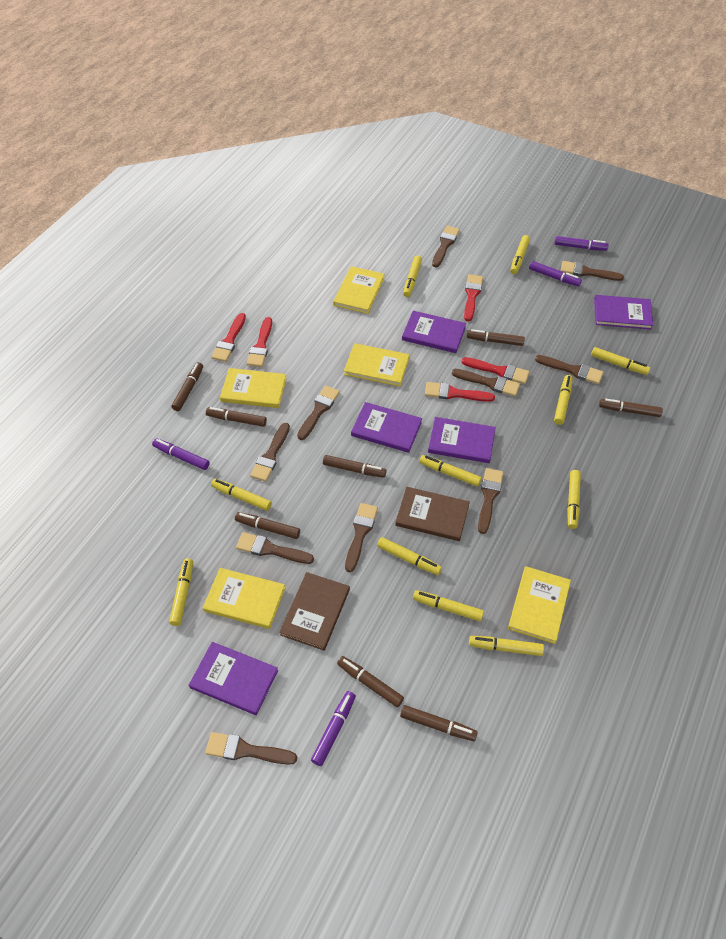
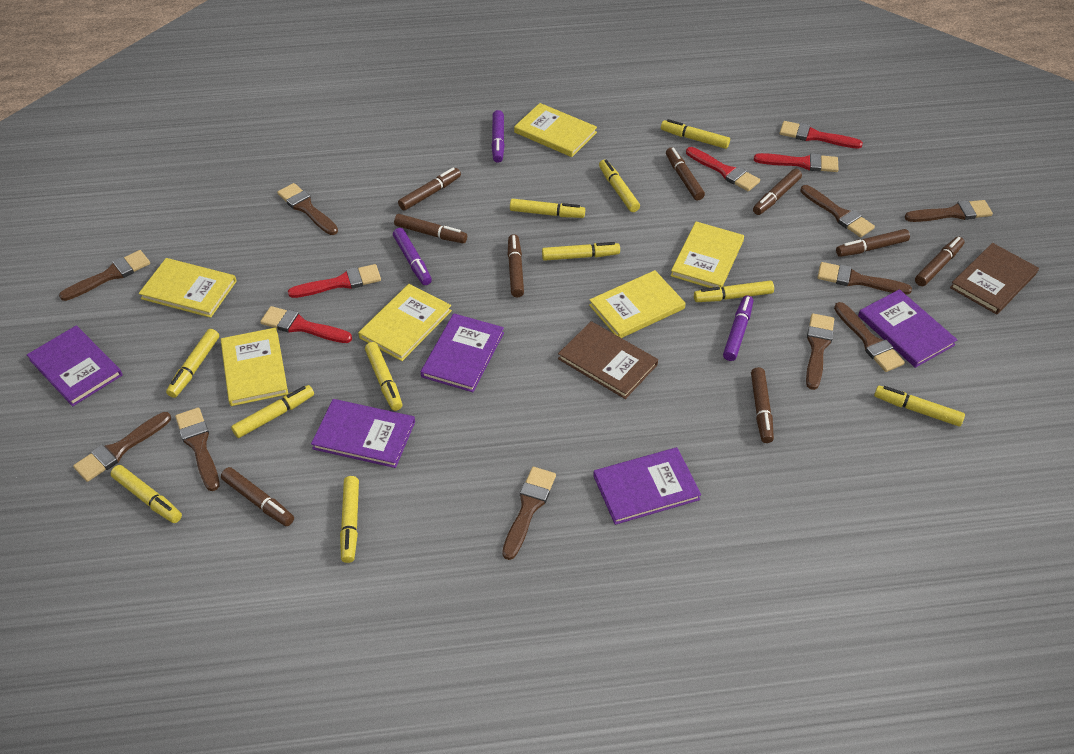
brown marker: 8 -> 9
purple marker: 4 -> 3
yellow book: 5 -> 6

